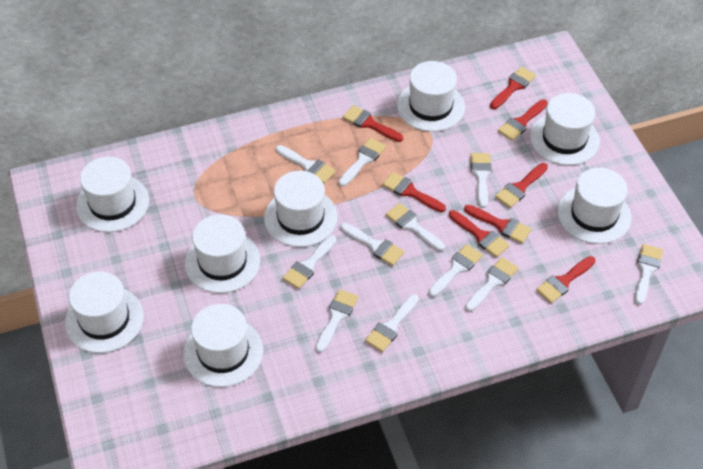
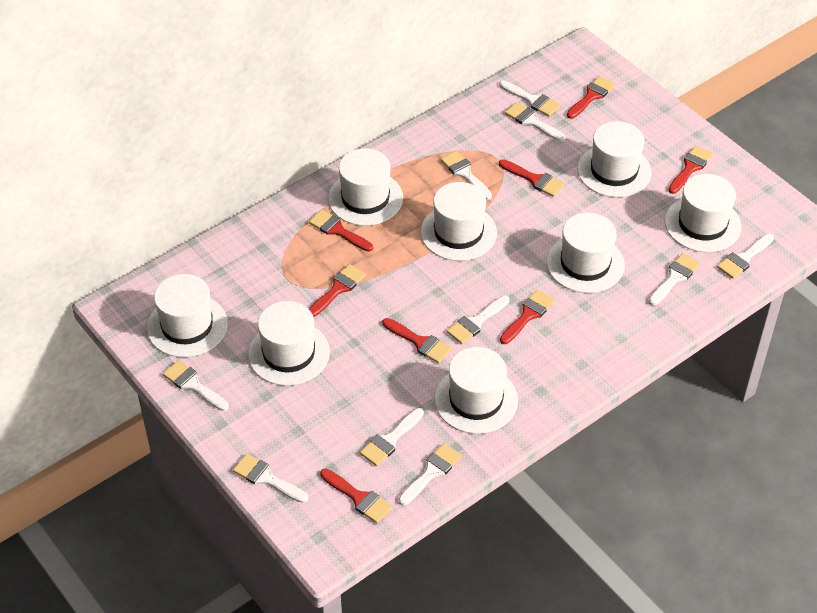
white brush: 11 -> 10

